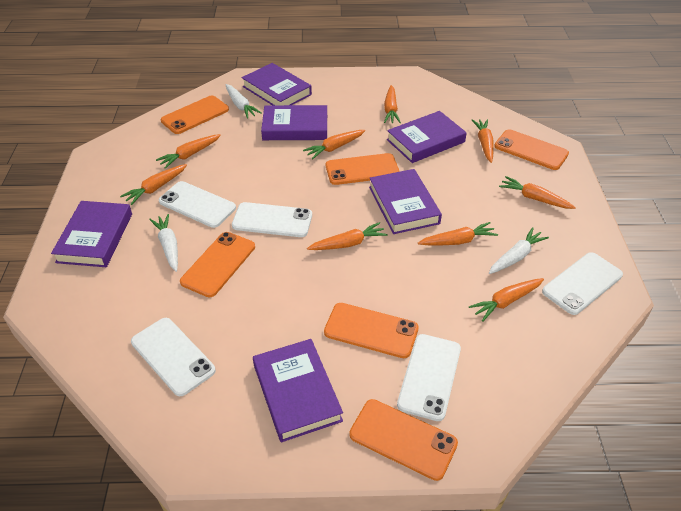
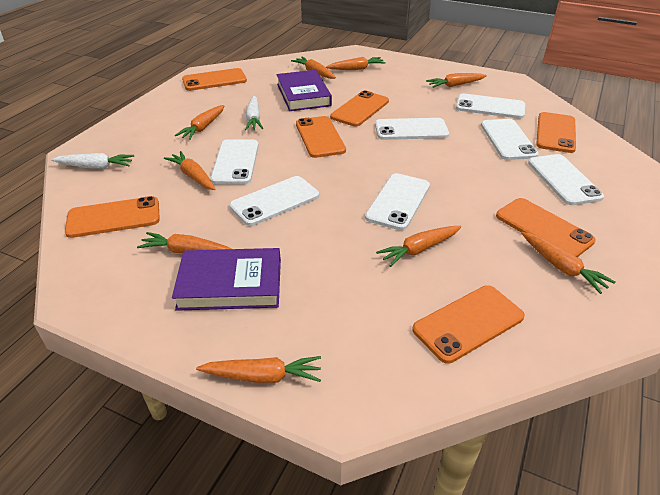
orange phone: 6 -> 7
purple book: 6 -> 2
white carrot: 3 -> 2
white phone: 5 -> 7

